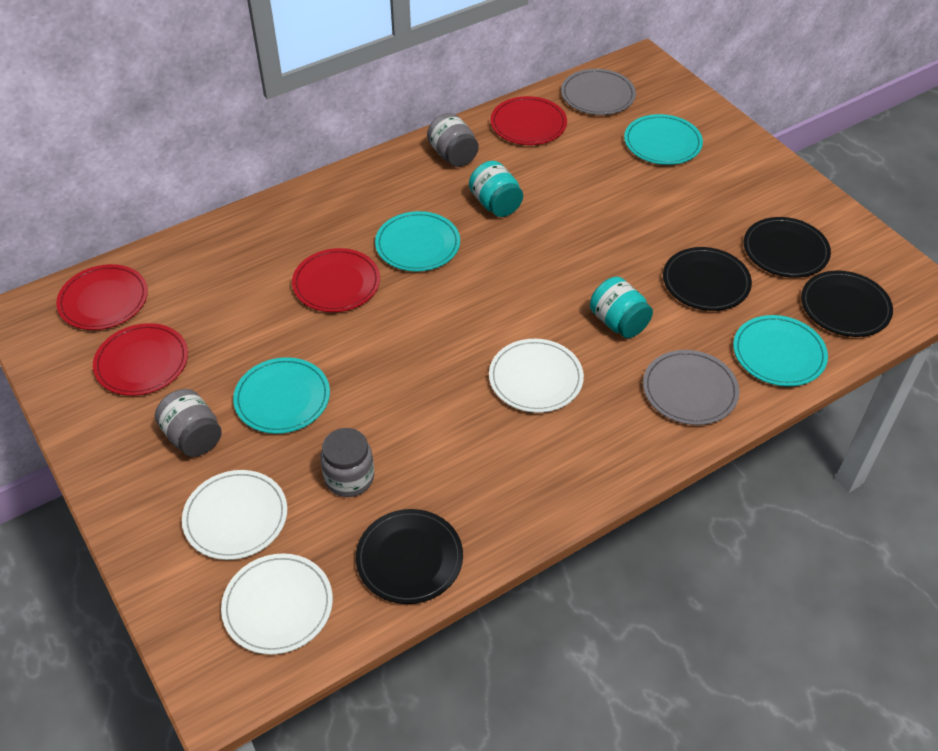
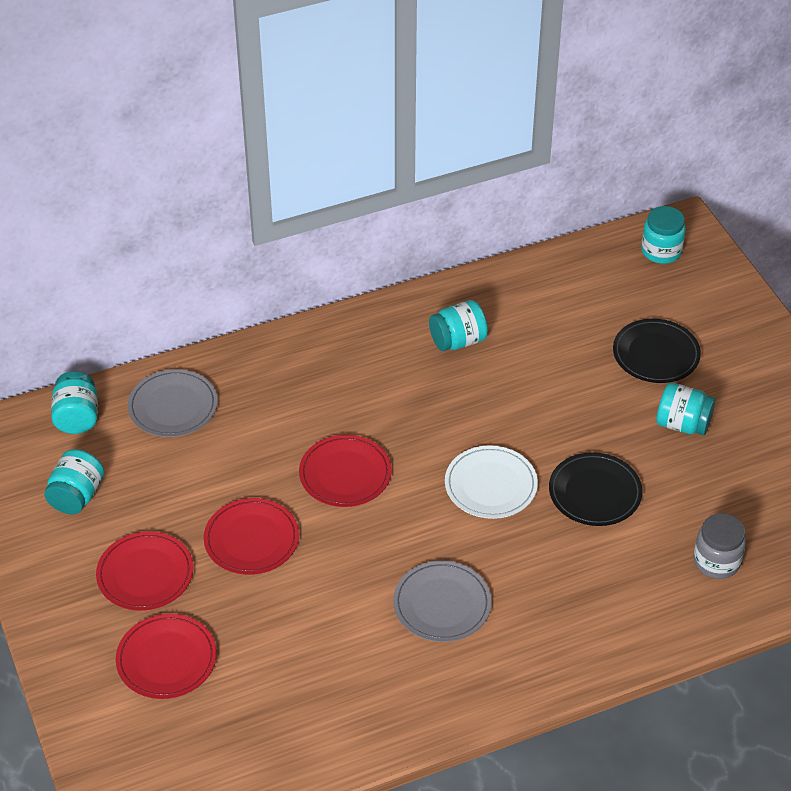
black plate: 4 -> 2
grey jar: 3 -> 1
turquoise jar: 2 -> 5
turquoise plate: 4 -> 0
white plate: 3 -> 1

